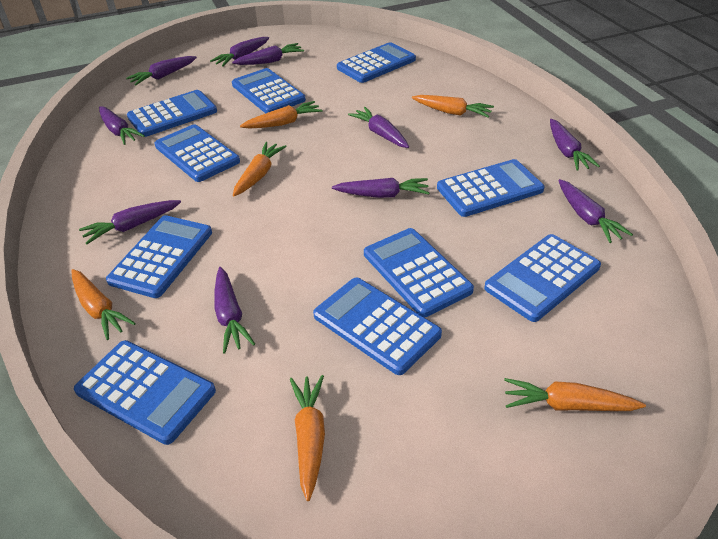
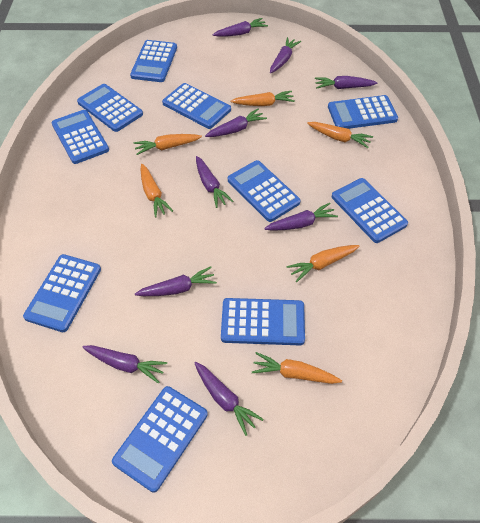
purple carrot: 10 -> 9

